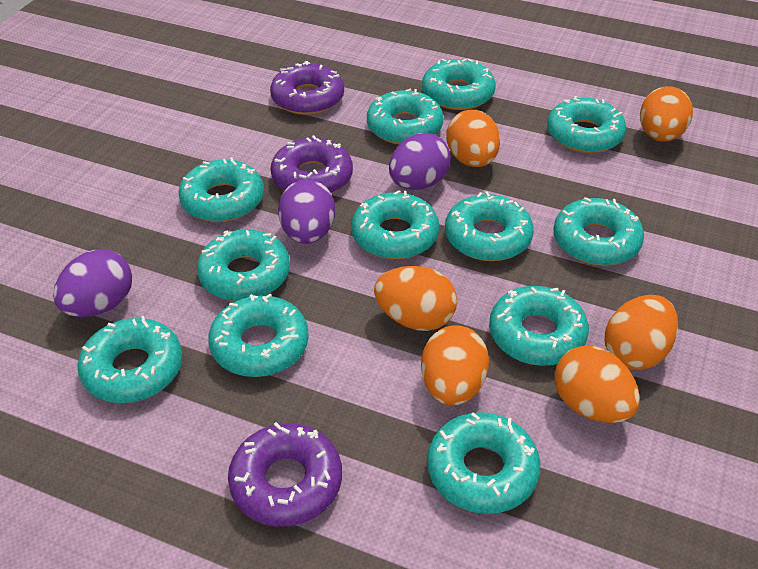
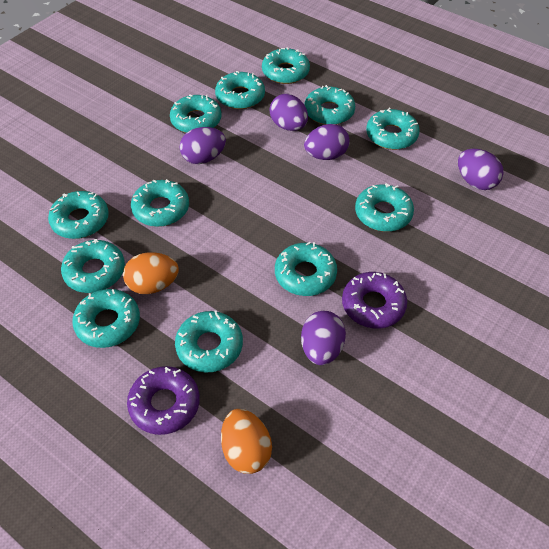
orange egg: 6 -> 2
purple donut: 3 -> 2
purple egg: 3 -> 5

